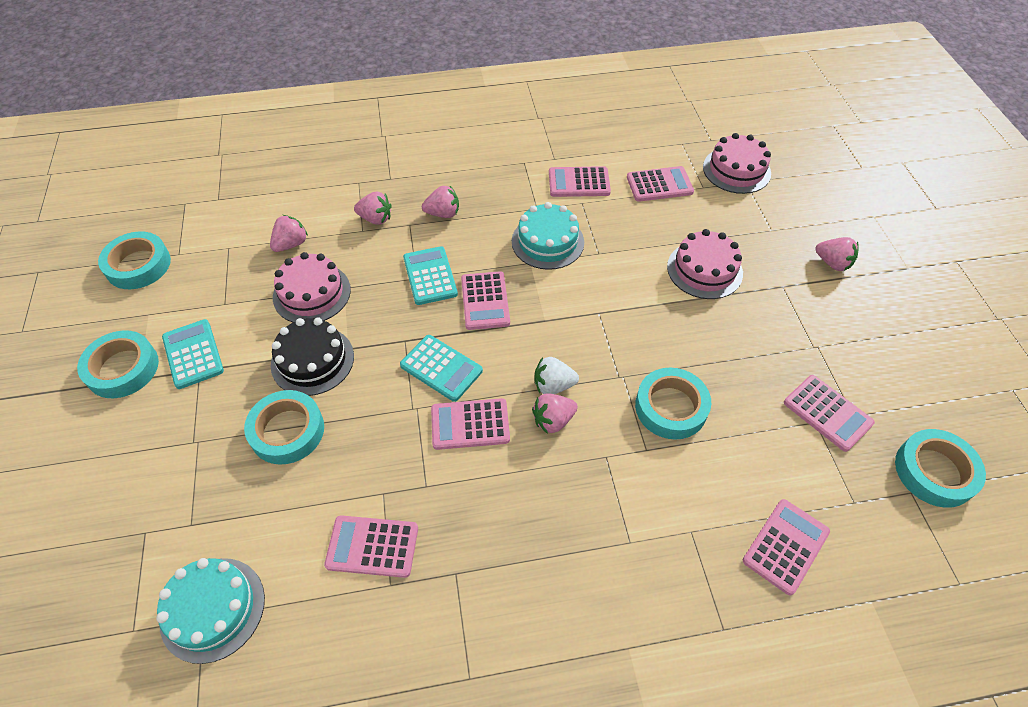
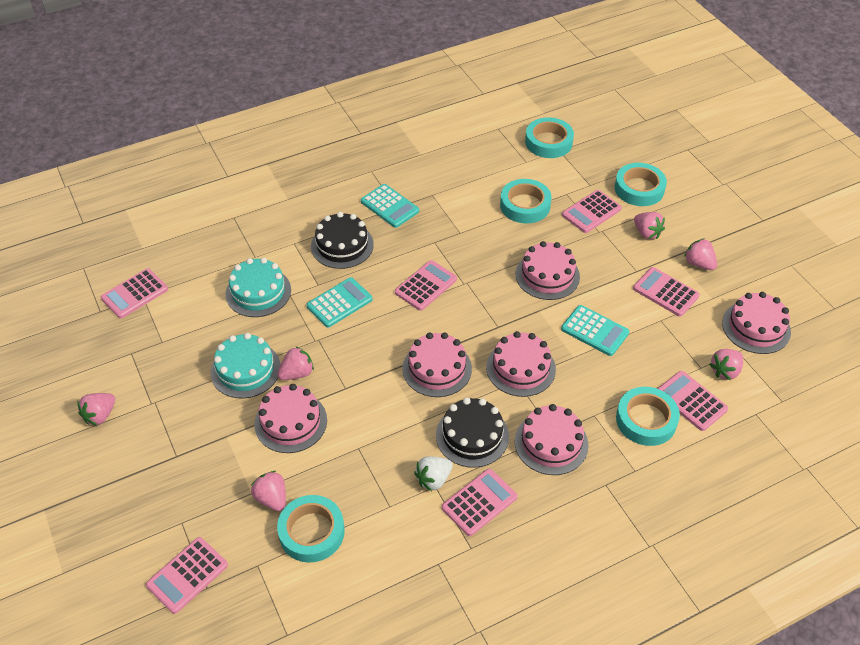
black cake: 1 -> 2
pink cake: 3 -> 6
pink strawberry: 5 -> 6

